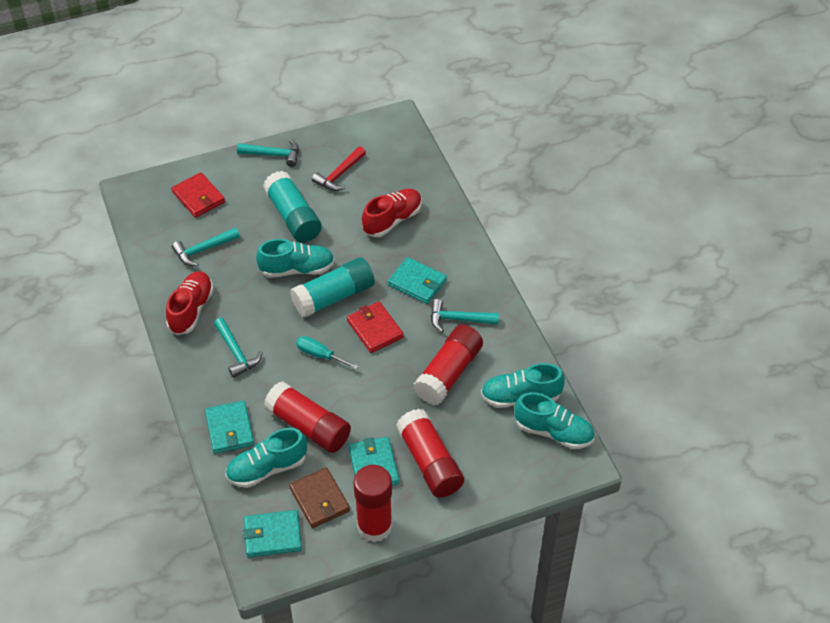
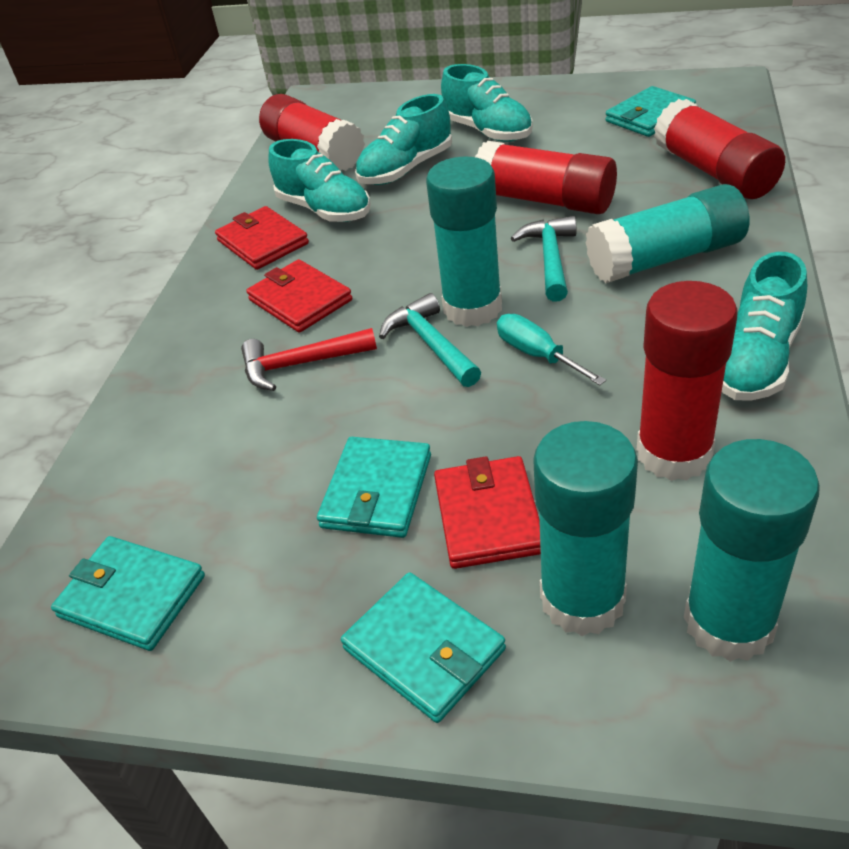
brown wallet: 1 -> 0
red shoe: 2 -> 0
red wallet: 2 -> 3
turquoise glue stick: 2 -> 4
turquoise hammer: 4 -> 2

